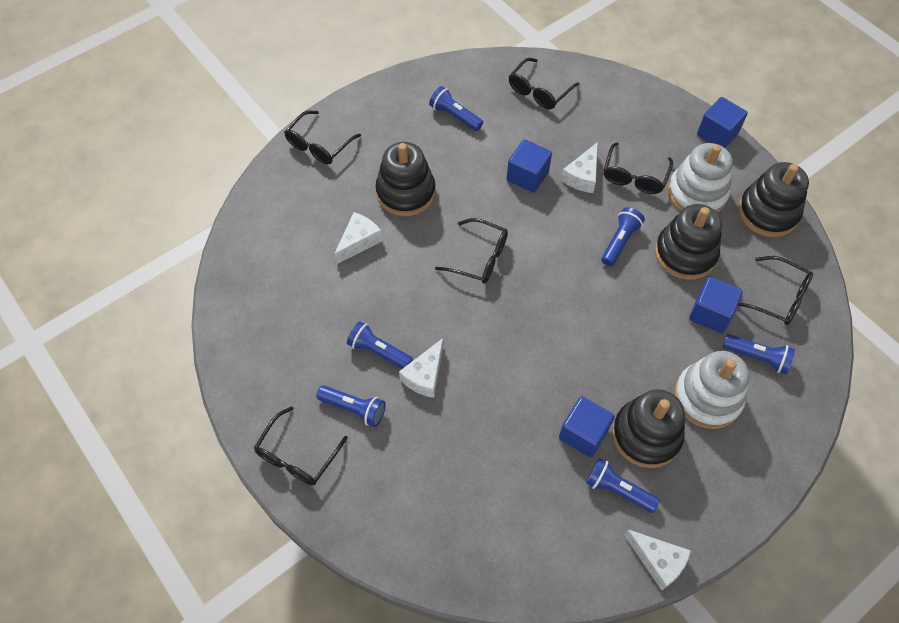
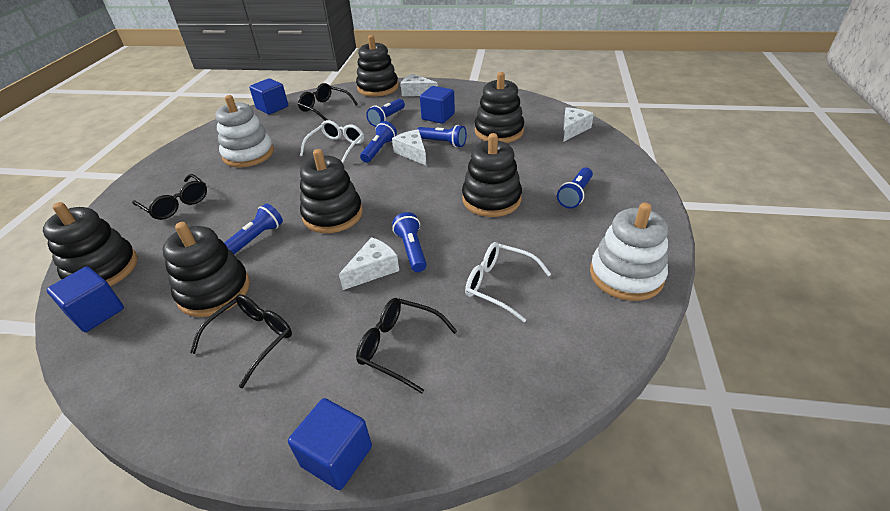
black glasses: 6 -> 4
black stacking toy: 4 -> 6
white glasses: 0 -> 2

